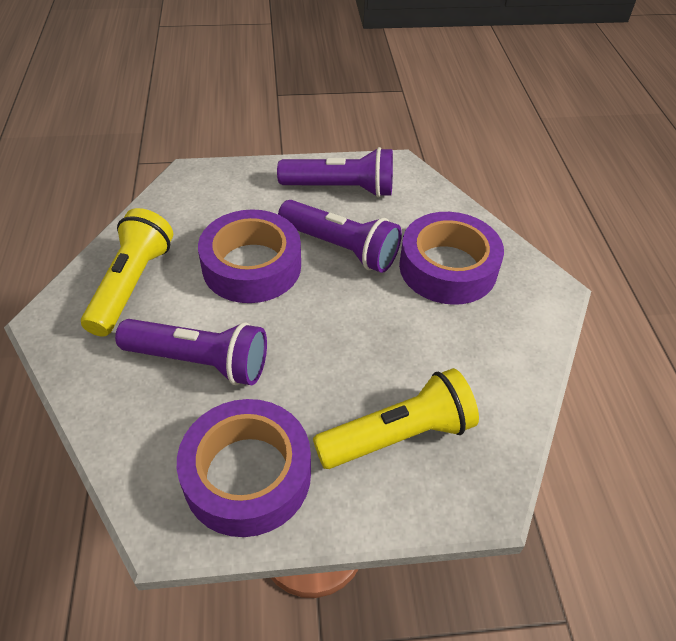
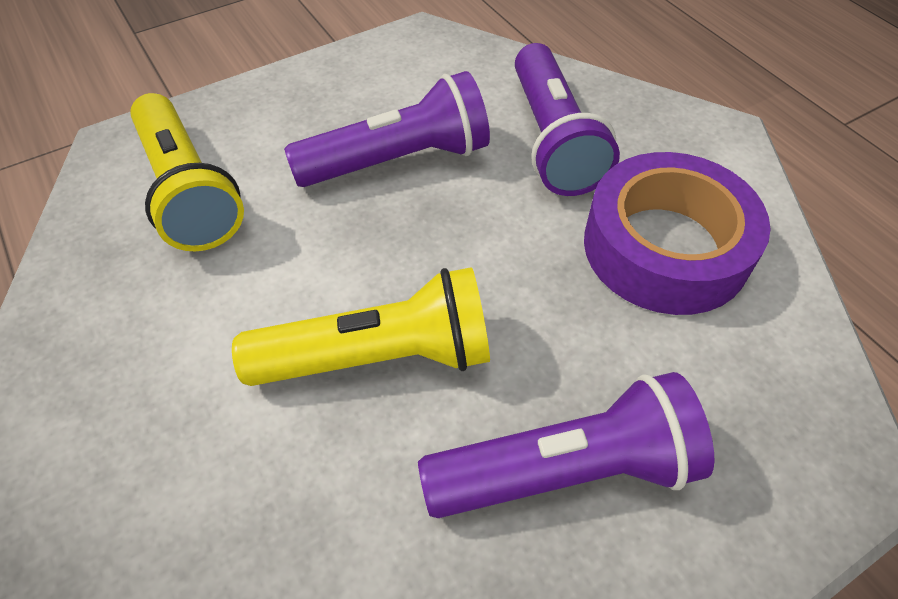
purple tape: 3 -> 1

